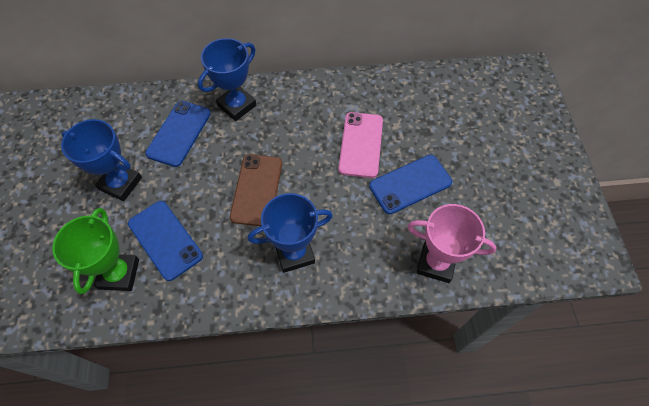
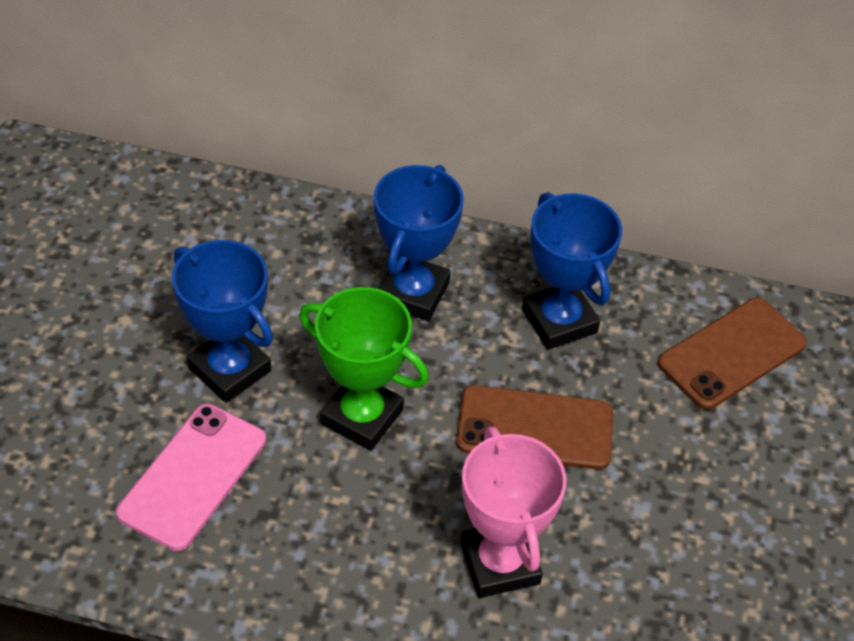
blue phone: 3 -> 0
brown phone: 1 -> 2

